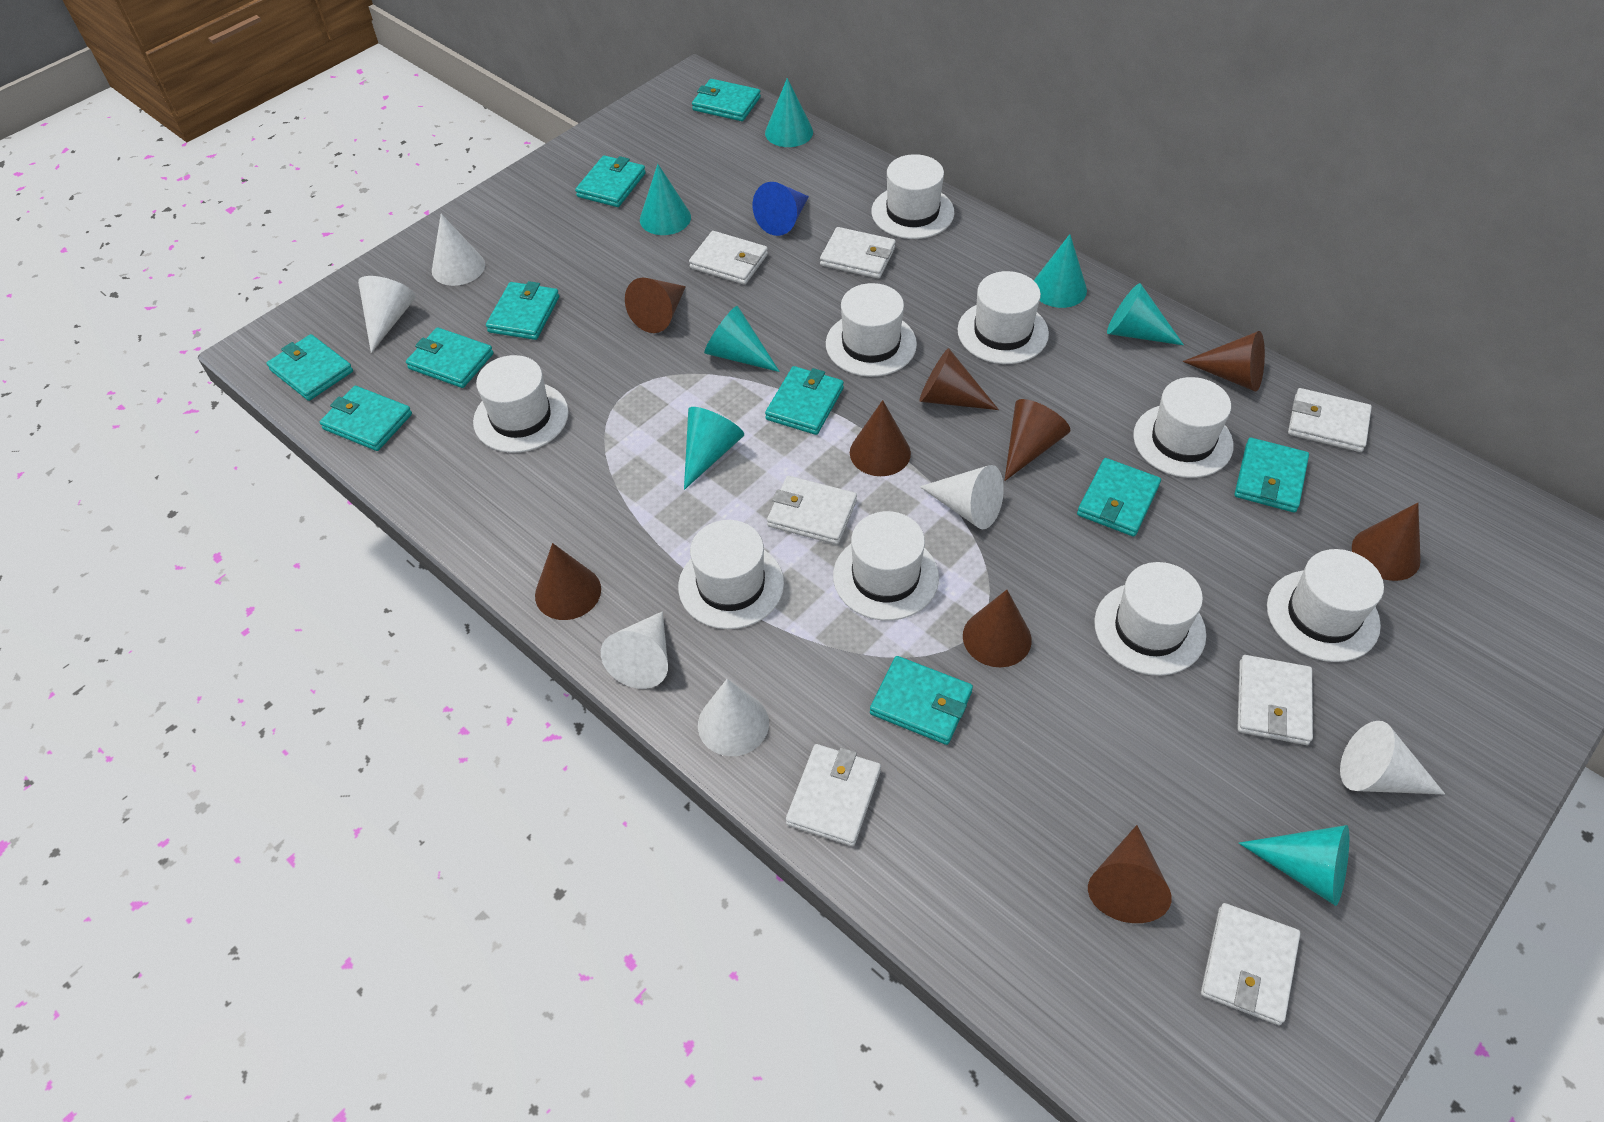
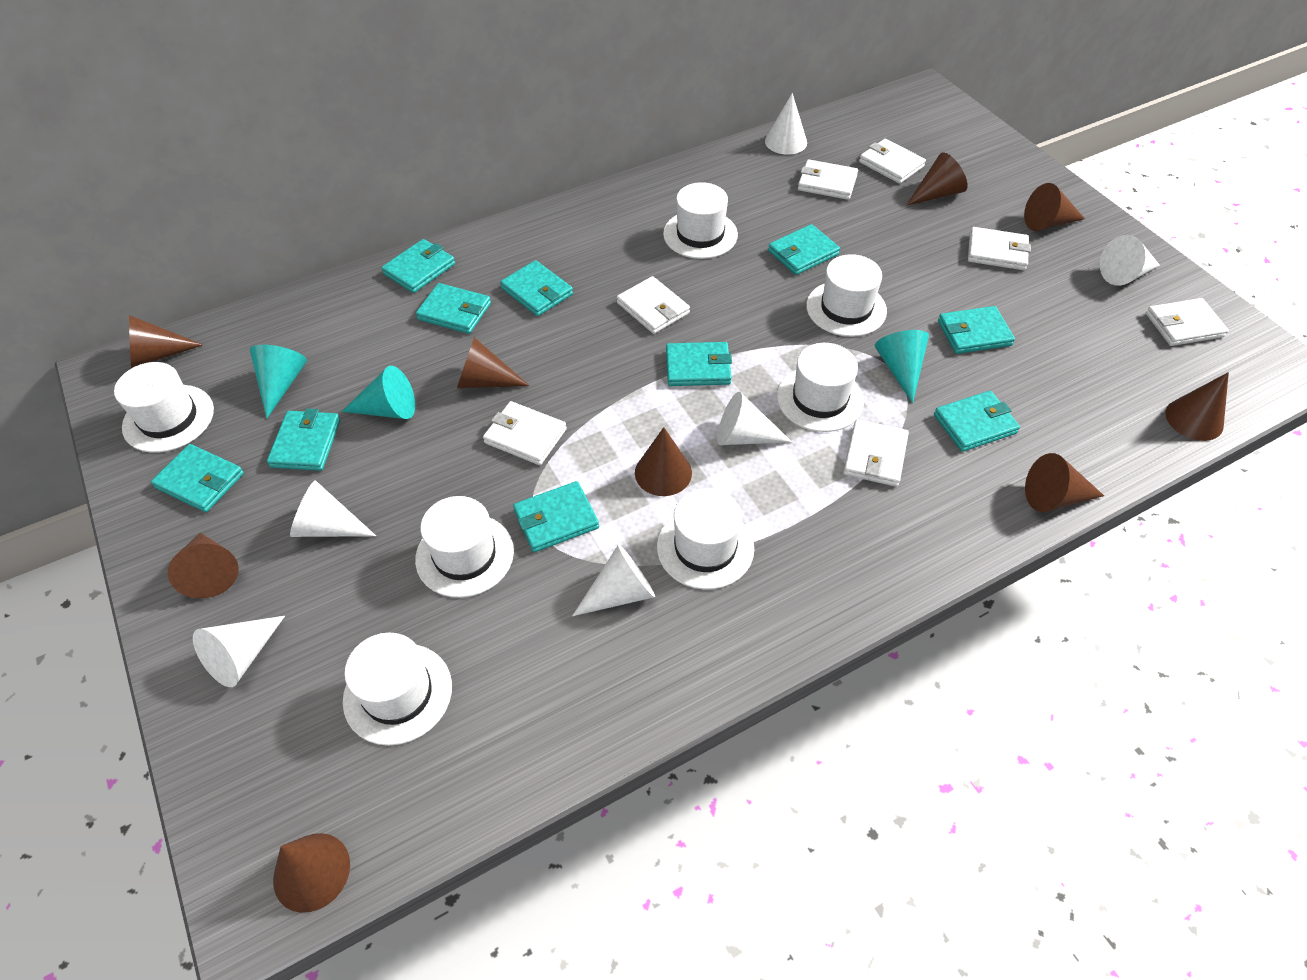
blue cone: 1 -> 0
turquoise cone: 7 -> 3
white hat: 9 -> 7

